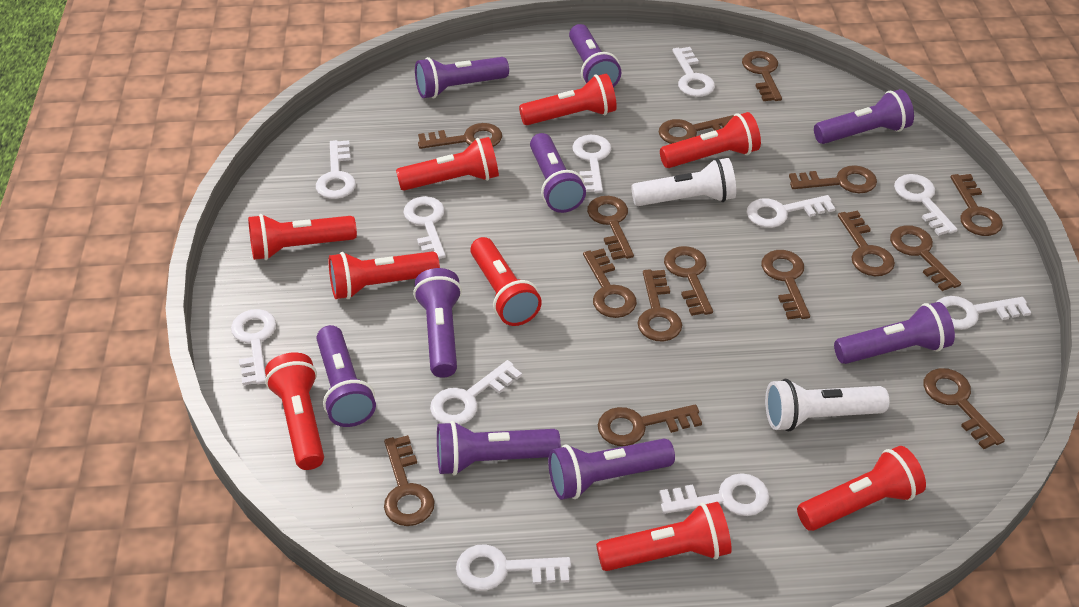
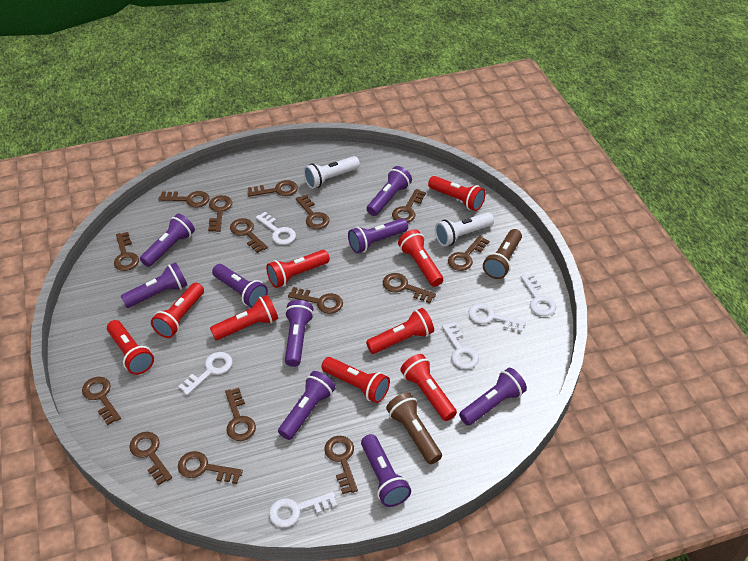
brown flashlight: 0 -> 2
white key: 11 -> 6

